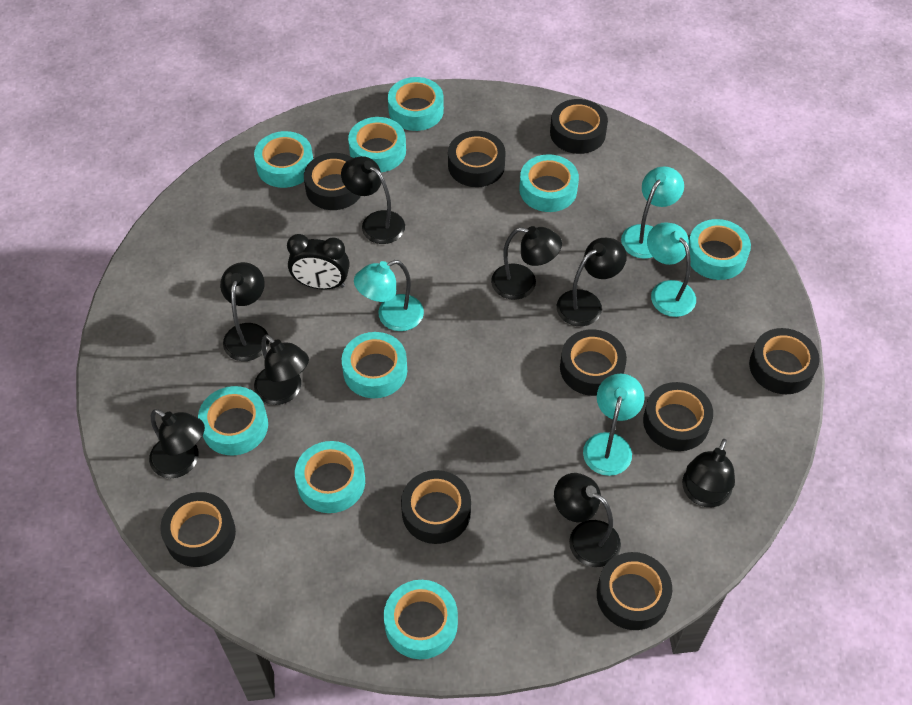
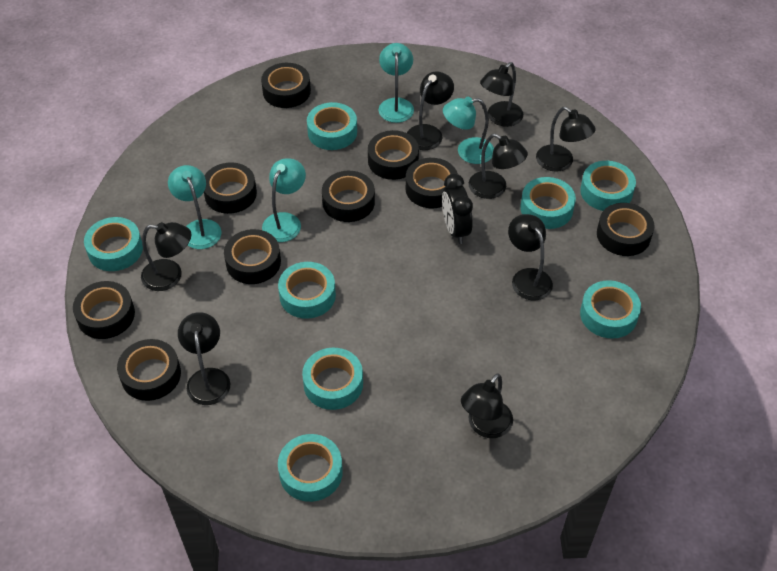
turquoise tape: 9 -> 8

